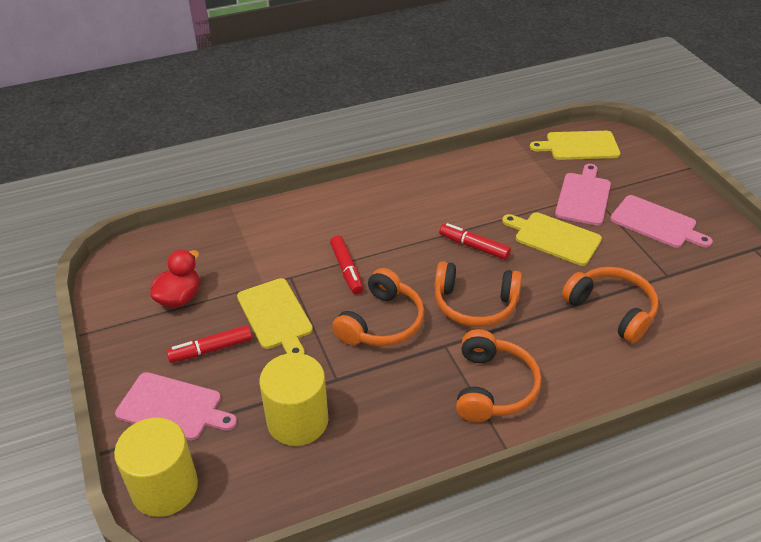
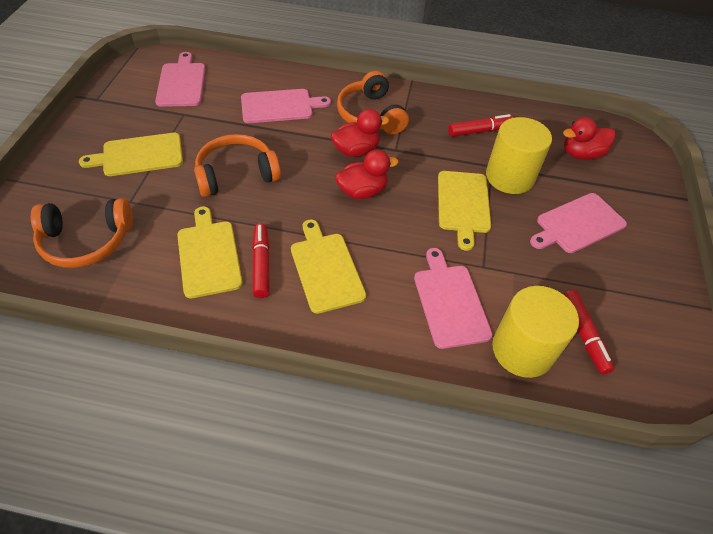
orange headphones: 4 -> 3
pink cutting board: 3 -> 4
red duck: 1 -> 3
yellow cutting board: 3 -> 4

